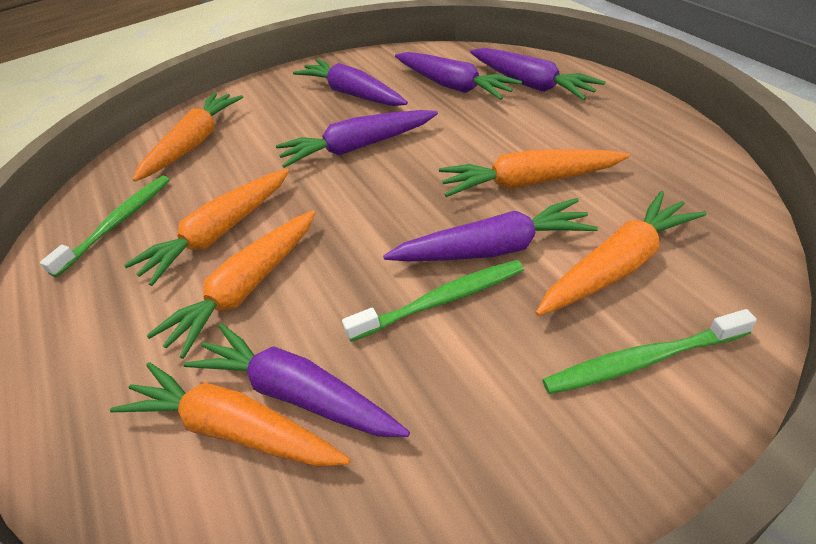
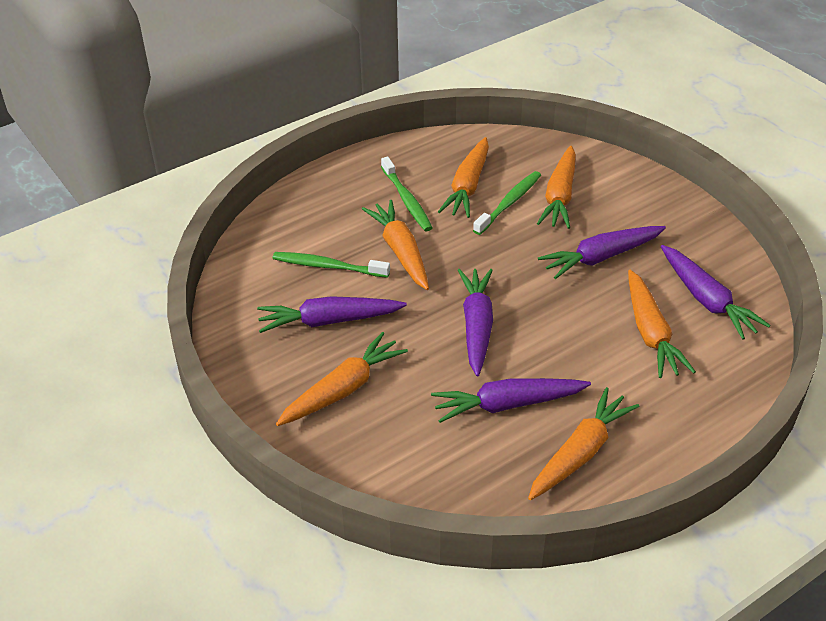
purple carrot: 6 -> 5

